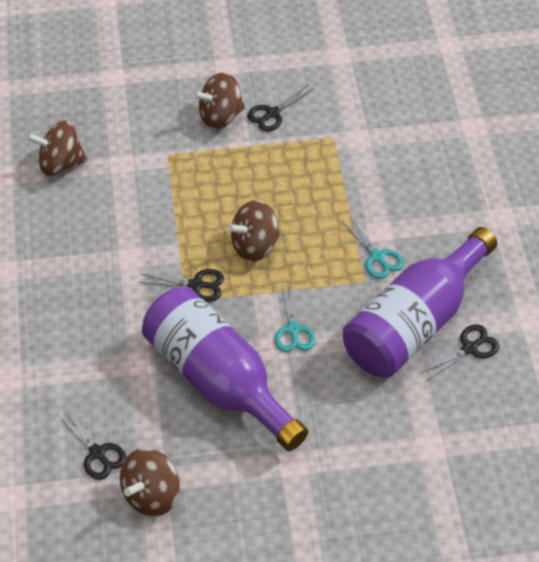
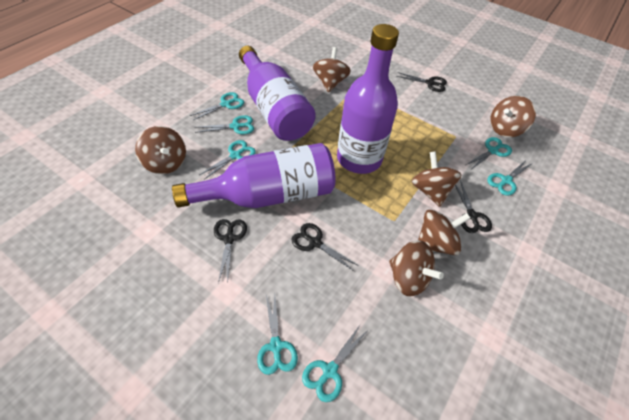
brown spinning top: 4 -> 6
purple bottle: 2 -> 3
turquoise scissors: 2 -> 7

